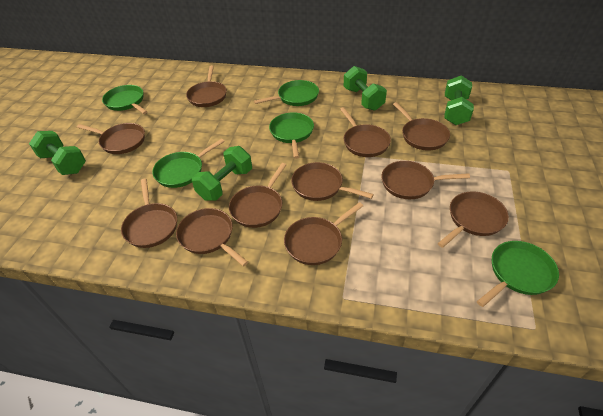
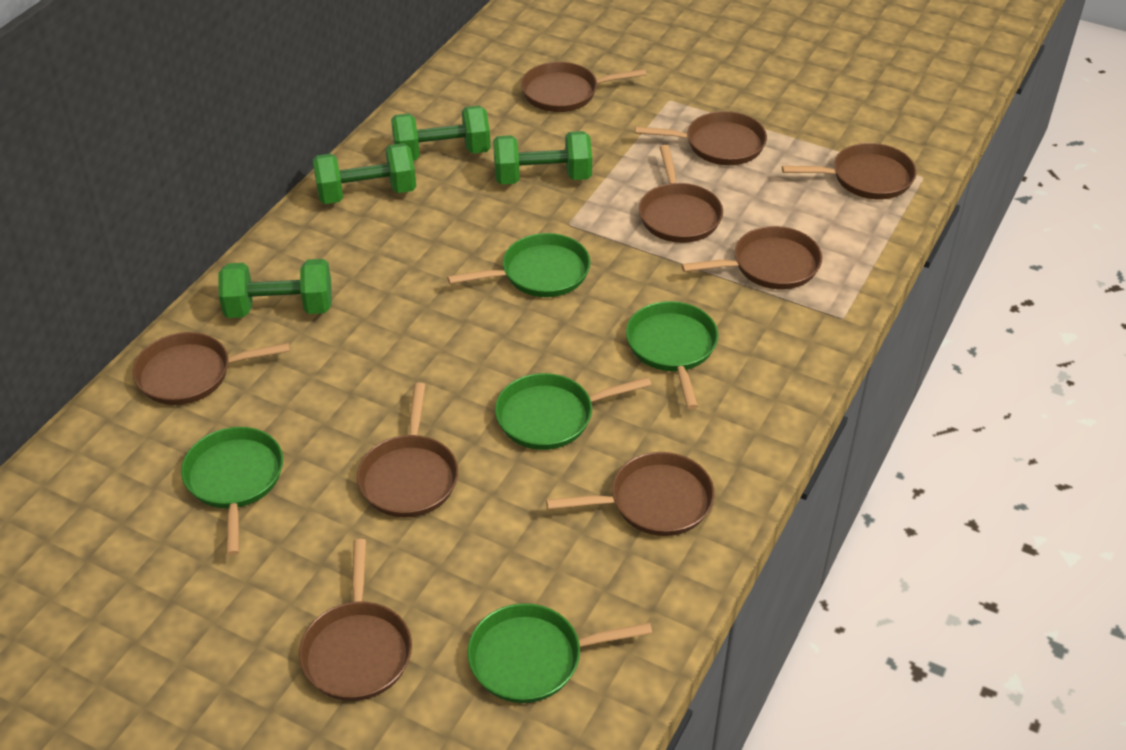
brown pan: 11 -> 9

